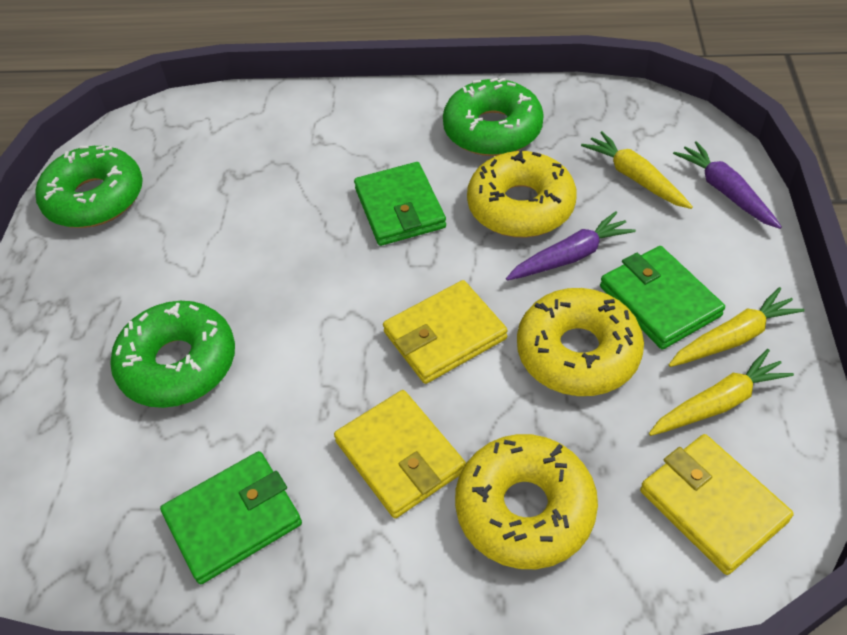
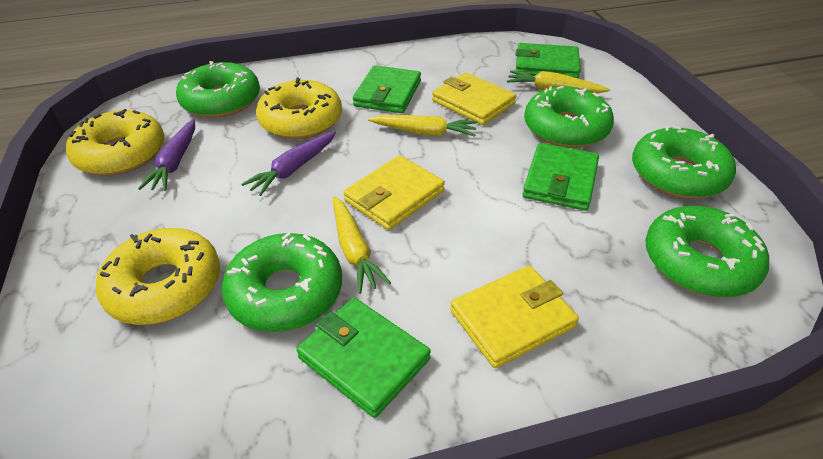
green donut: 3 -> 5
green wallet: 3 -> 4

